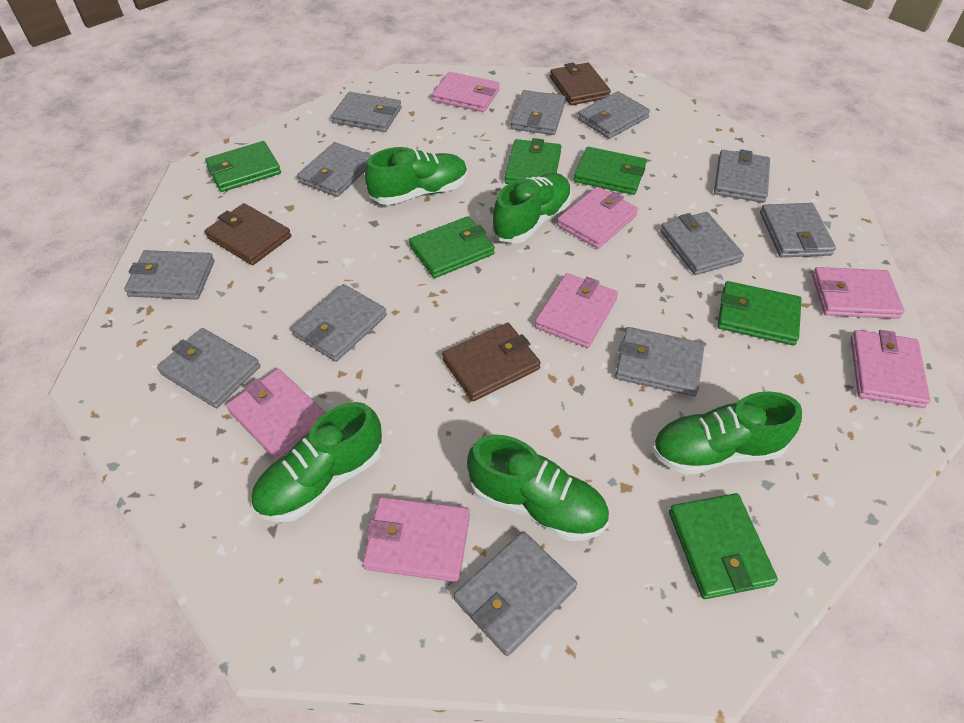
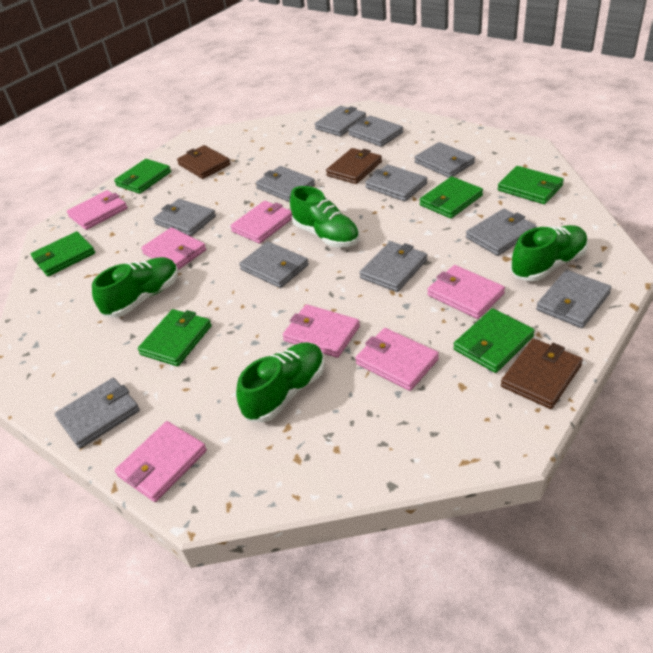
green shoe: 5 -> 4
grey wallet: 12 -> 11

